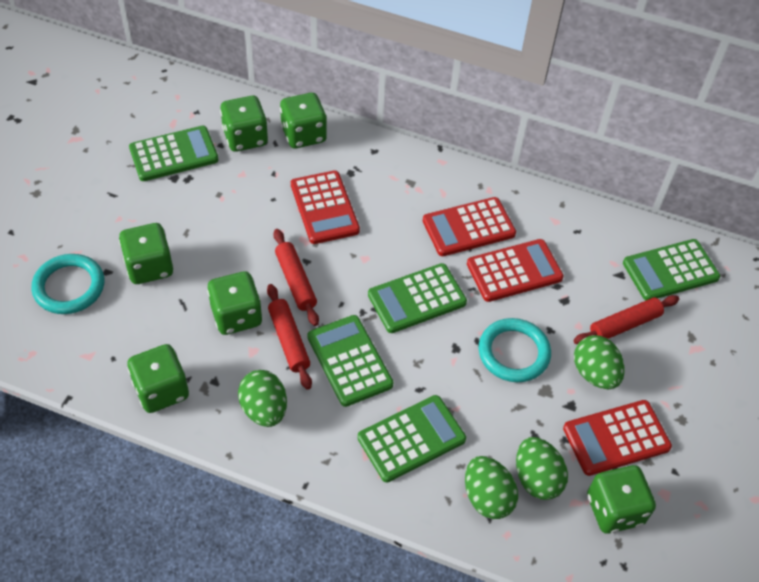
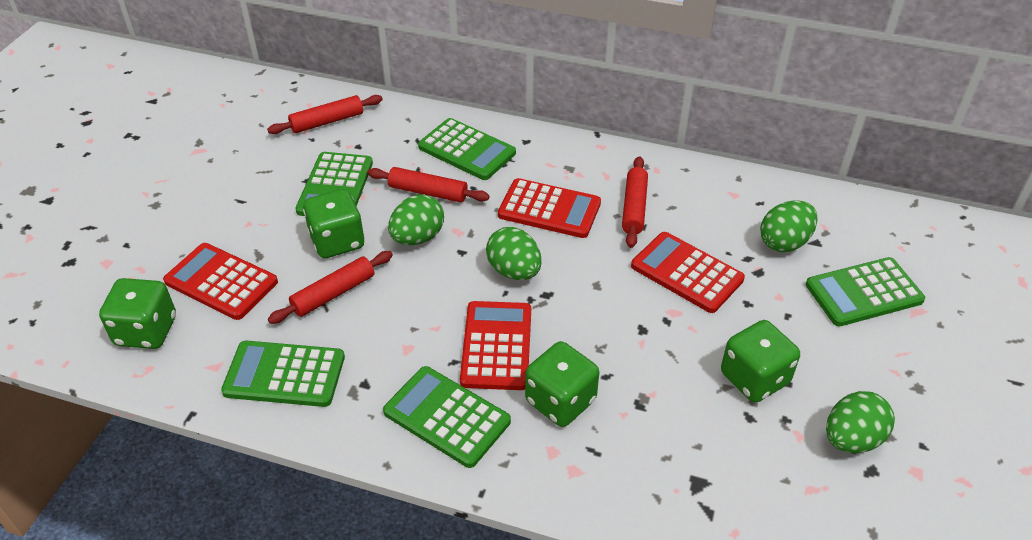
green dice: 6 -> 4
red rolling pin: 3 -> 4
turquoise ring: 2 -> 0

